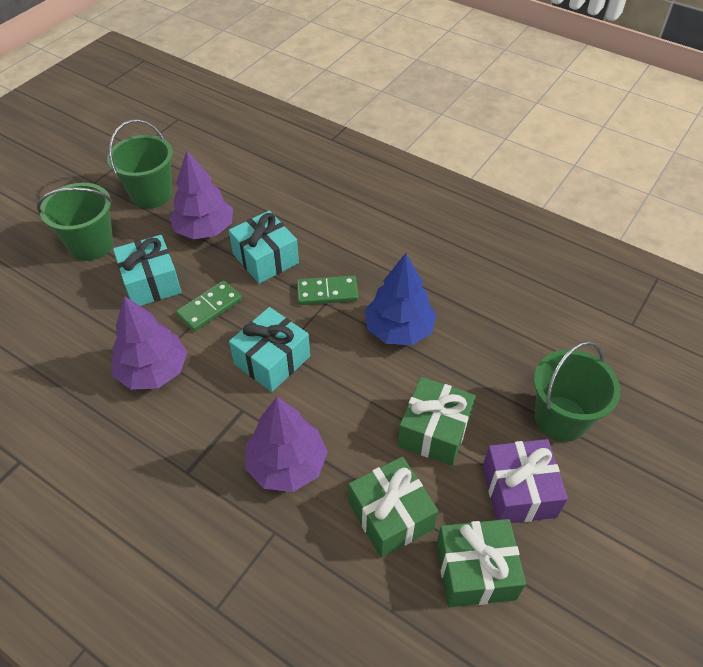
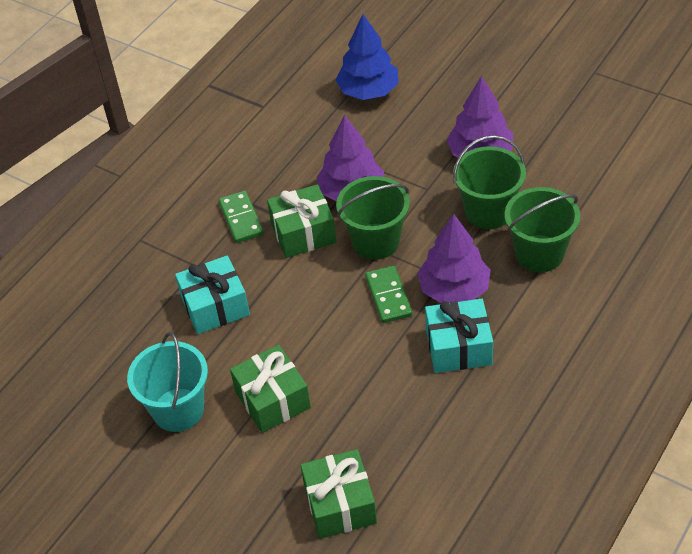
purple gift: 1 -> 0
turquoise bucket: 0 -> 1
turquoise gift: 3 -> 2

